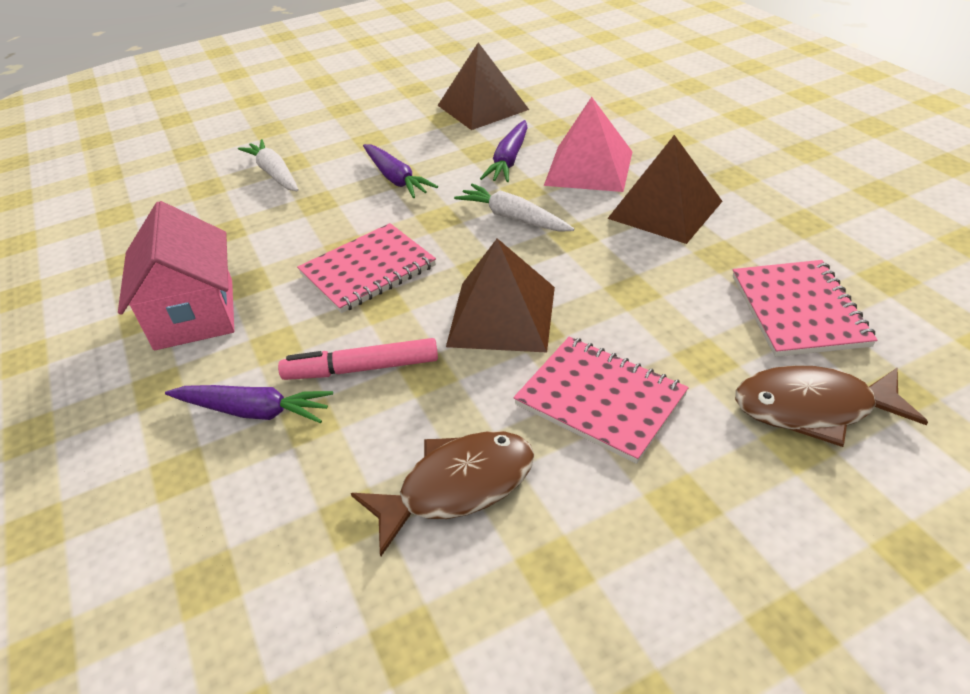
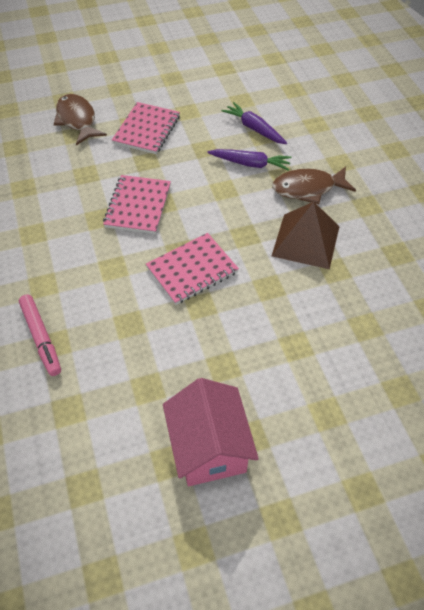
brown pyramid: 3 -> 1
pink pyramid: 1 -> 0
purple carrot: 3 -> 2
white carrot: 2 -> 0

